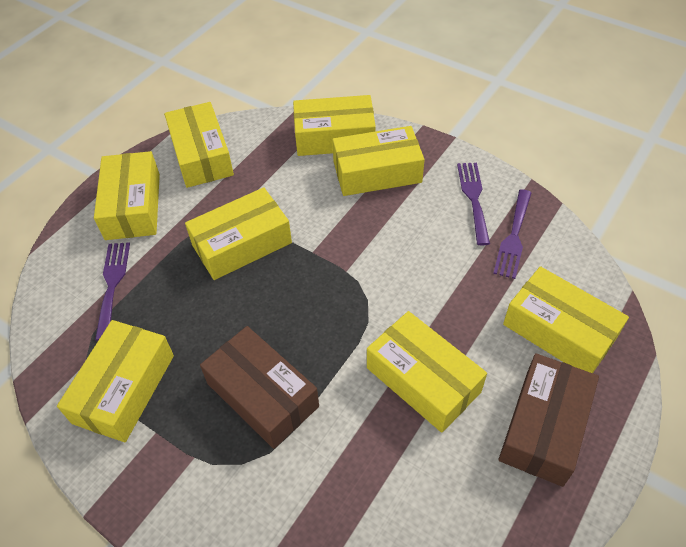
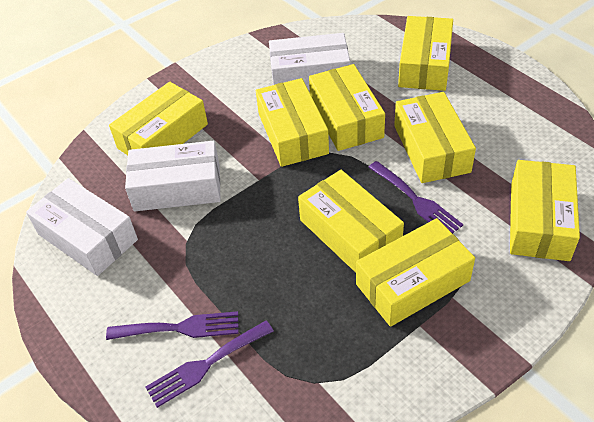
brown box: 2 -> 0
white box: 0 -> 3

